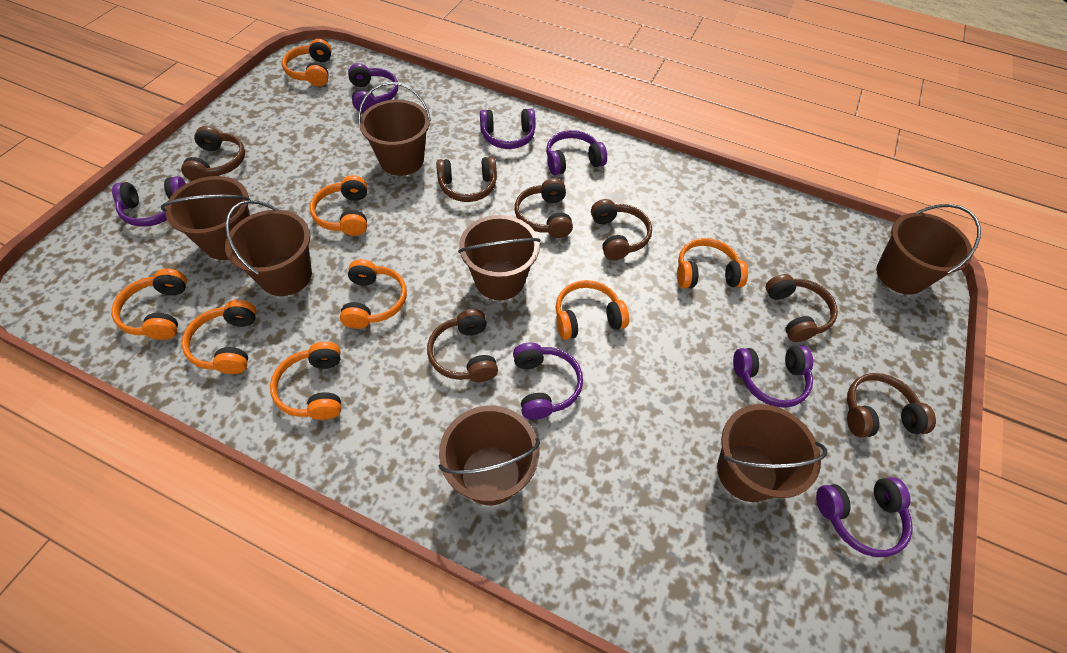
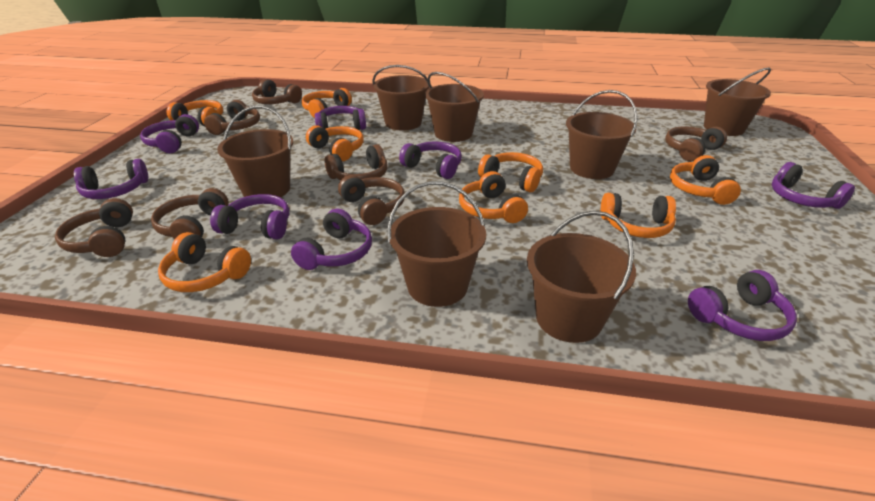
purple headphones: 7 -> 8

